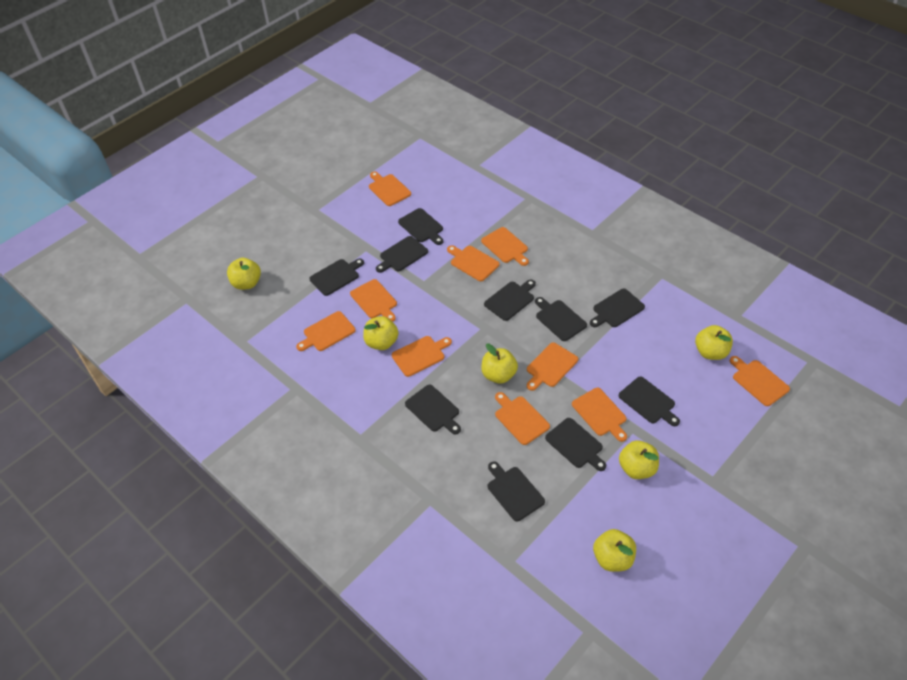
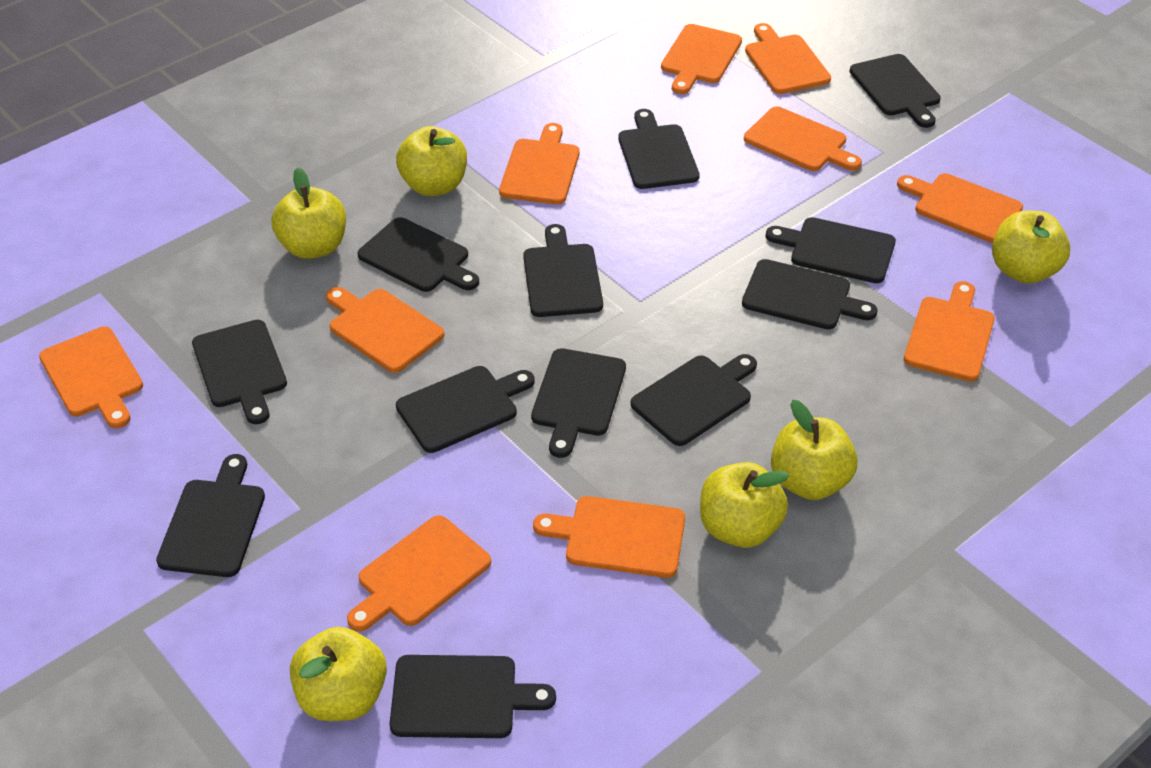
black cutting board: 10 -> 12

